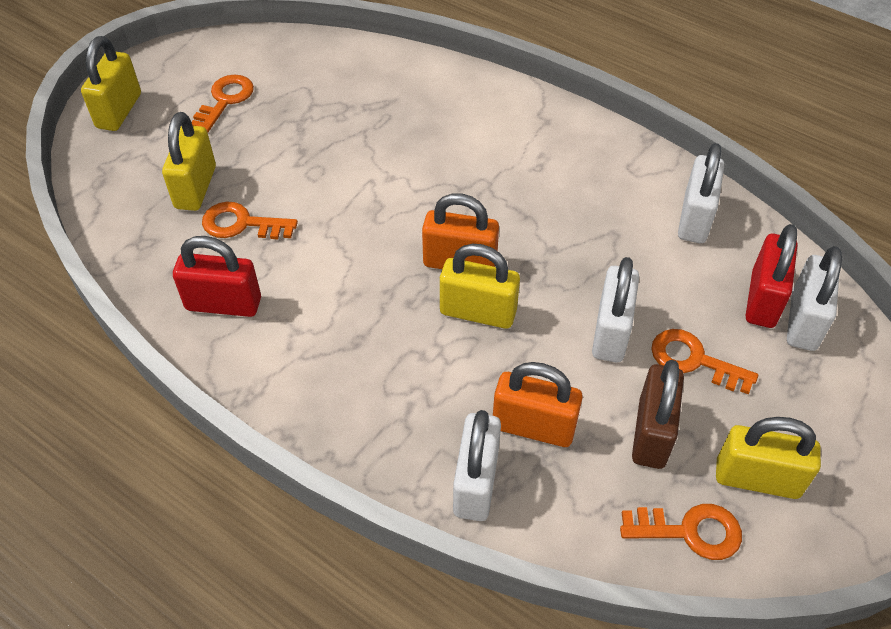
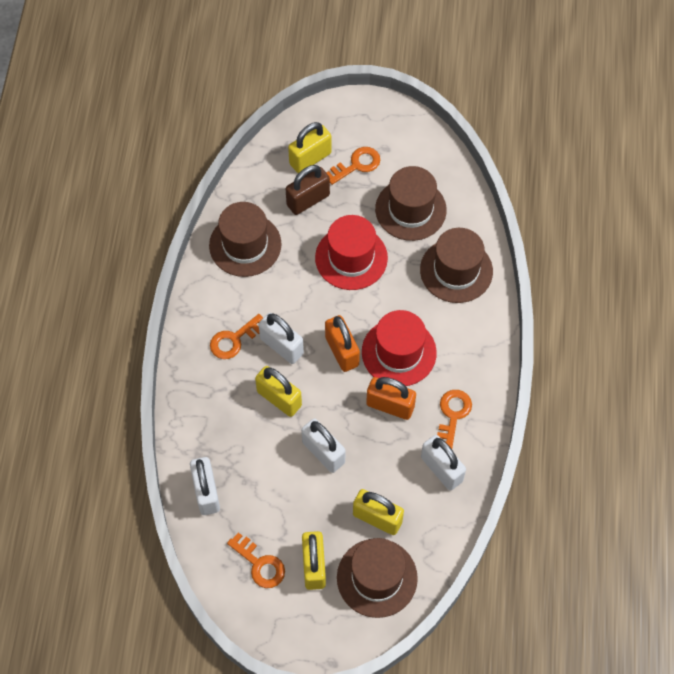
brown hat: 0 -> 4
red hat: 0 -> 2
red padlock: 2 -> 0

